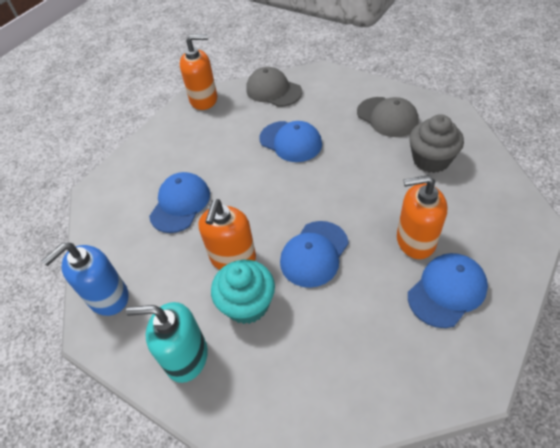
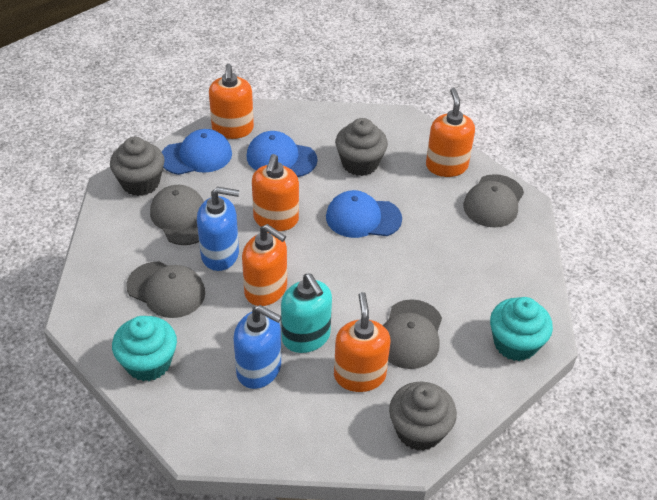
blue cap: 4 -> 3
blue soap dispenser: 1 -> 2
grey cap: 2 -> 4
grey cupcake: 1 -> 3
orange soap dispenser: 3 -> 5
turquoise cupcake: 1 -> 2

